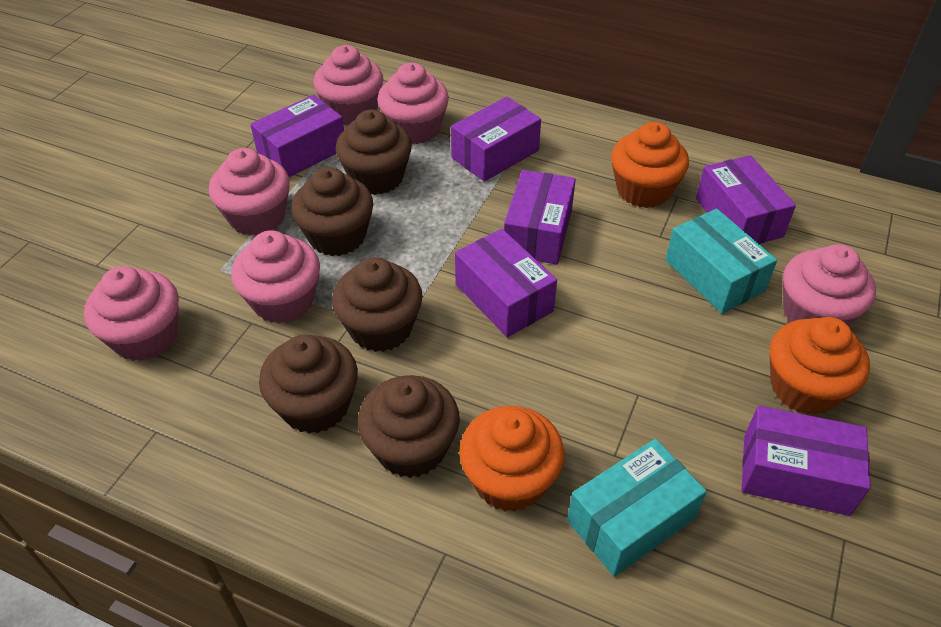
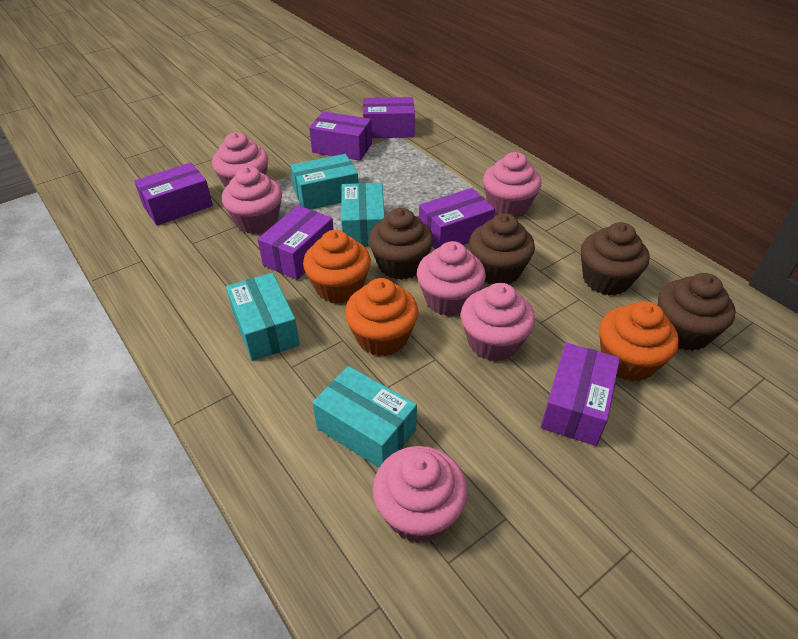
brown cupcake: 5 -> 4
turquoise box: 2 -> 4

